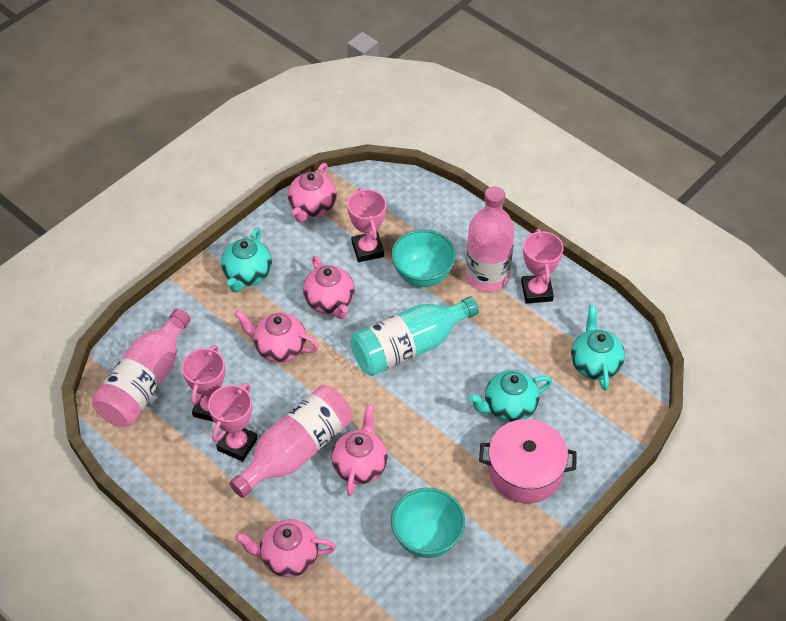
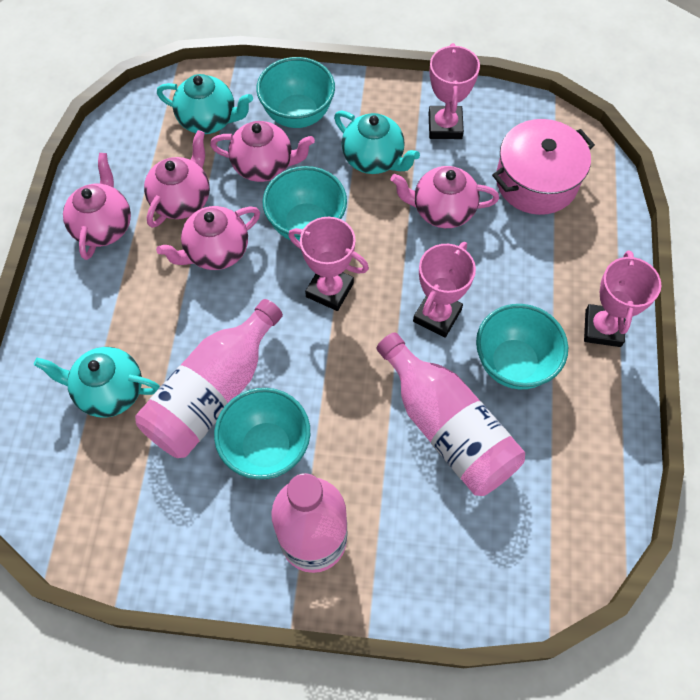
turquoise bottle: 1 -> 0
turquoise bowl: 2 -> 4

